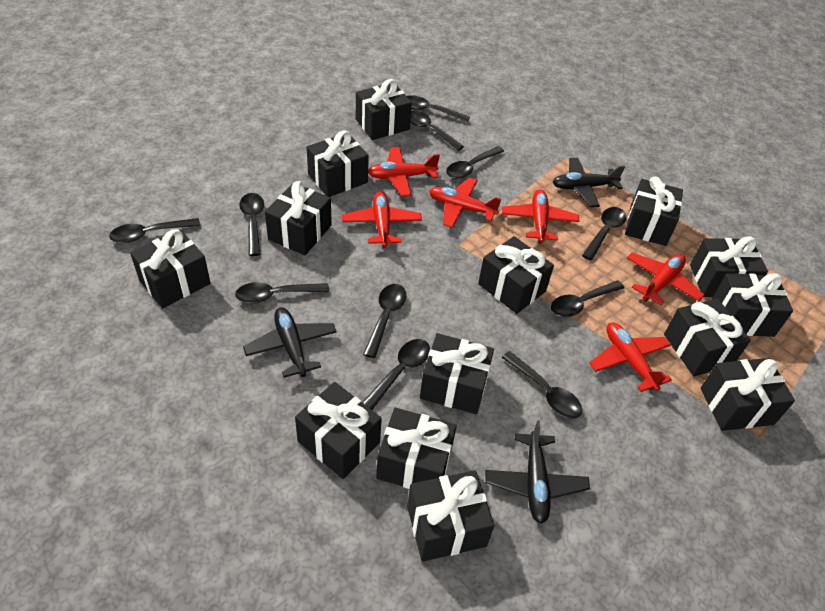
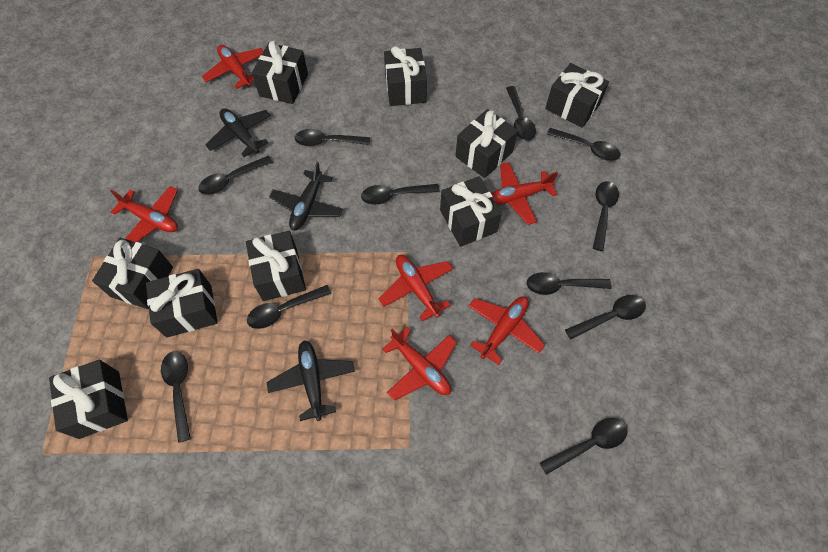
black gift: 14 -> 9

